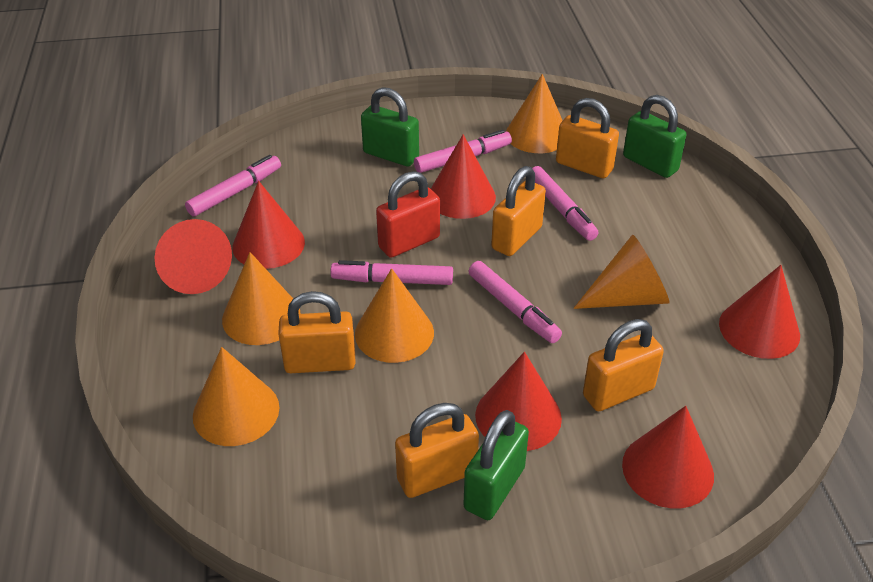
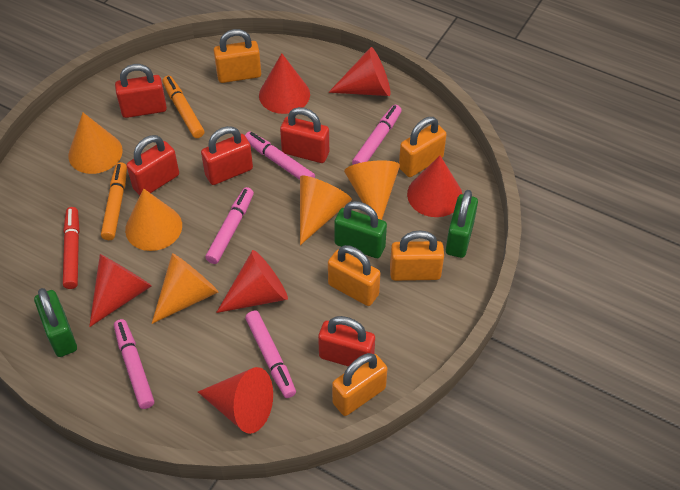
orange marker: 0 -> 2
red marker: 0 -> 1
red padlock: 1 -> 5

